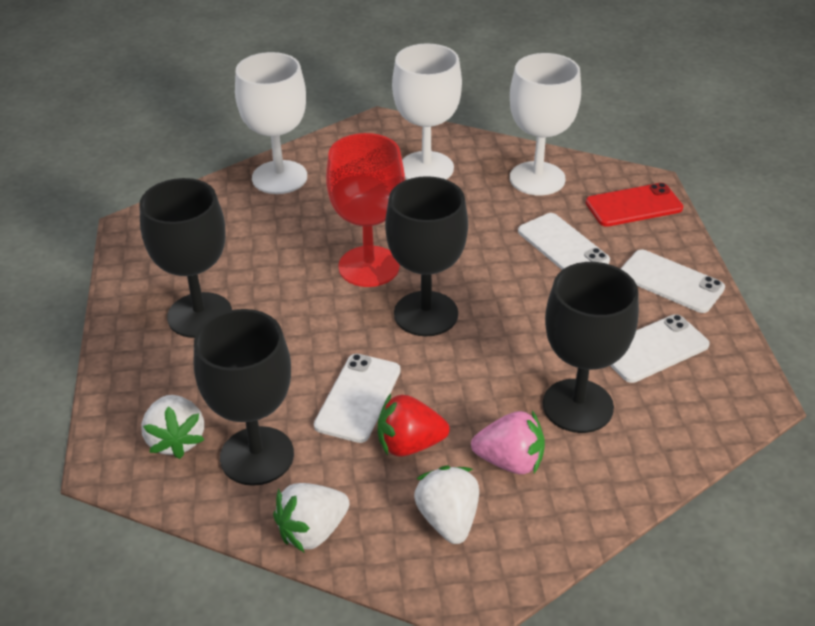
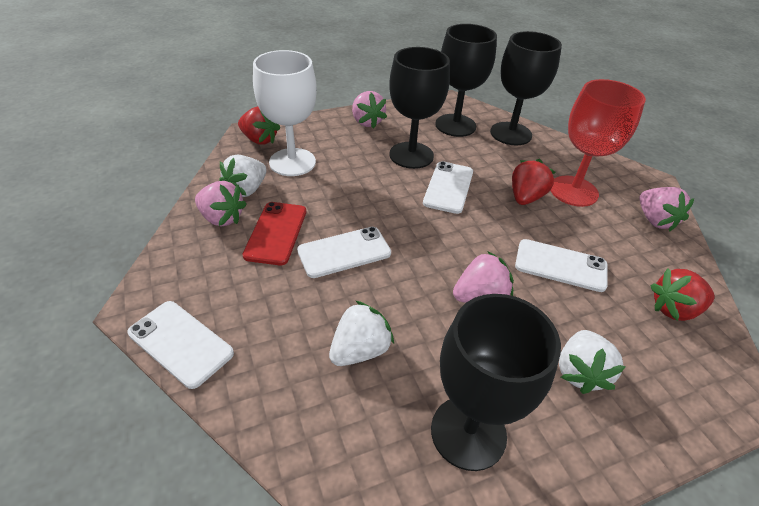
pink strawberry: 1 -> 4
red strawberry: 1 -> 3
white goblet: 3 -> 1

